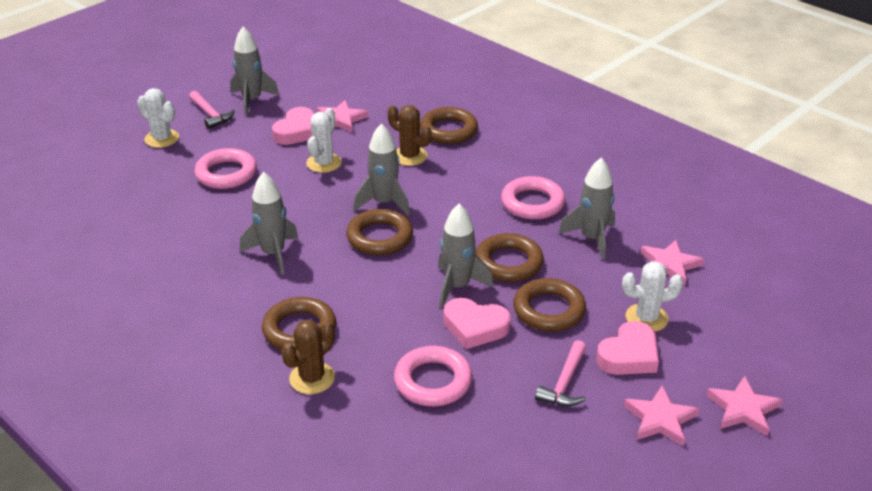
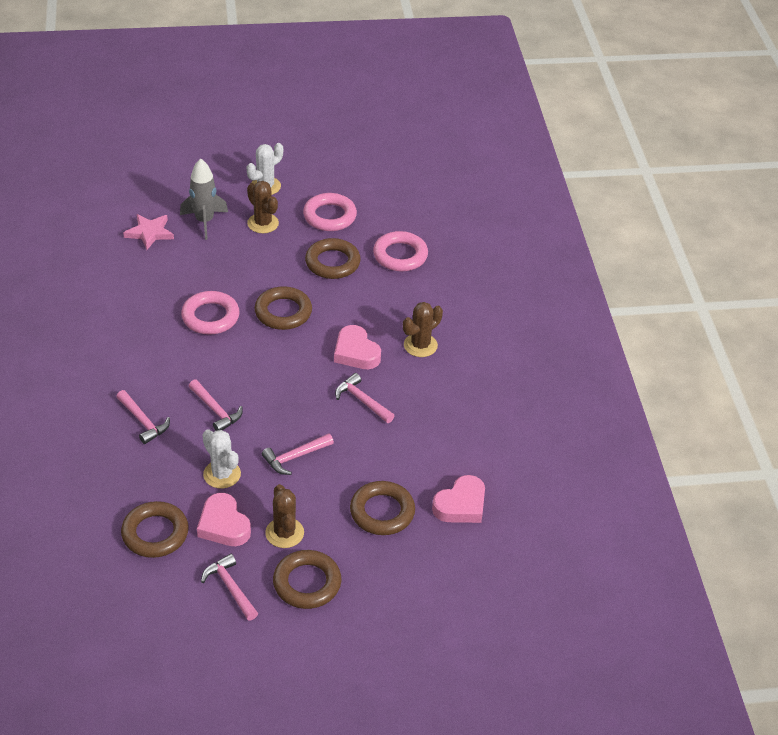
brown cactus: 2 -> 3
grey rocket: 5 -> 1
pink hammer: 2 -> 5
pink star: 4 -> 1
white cactus: 3 -> 2

